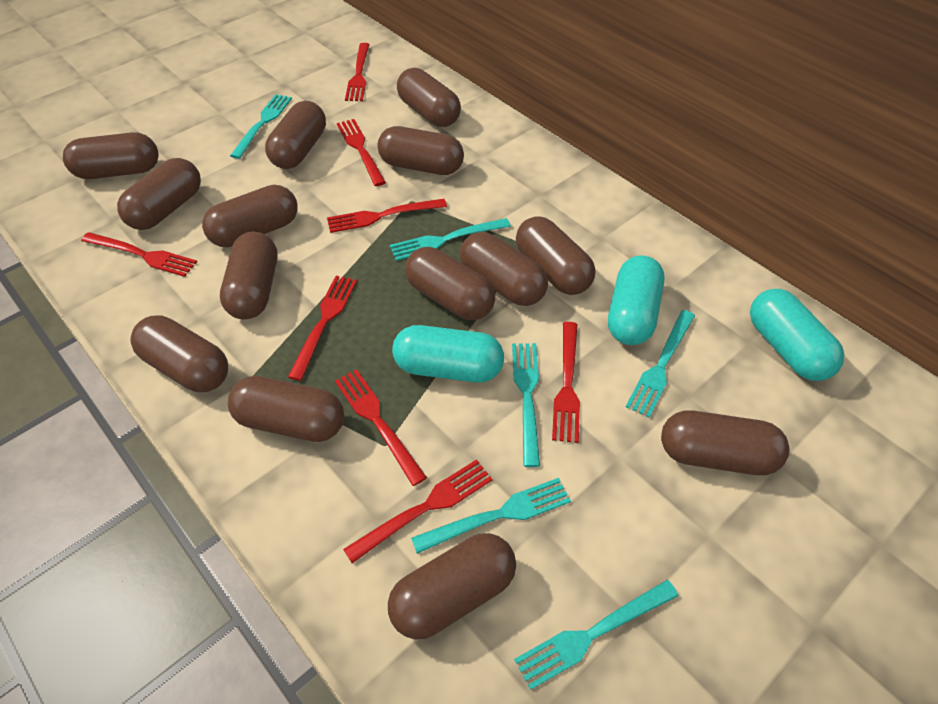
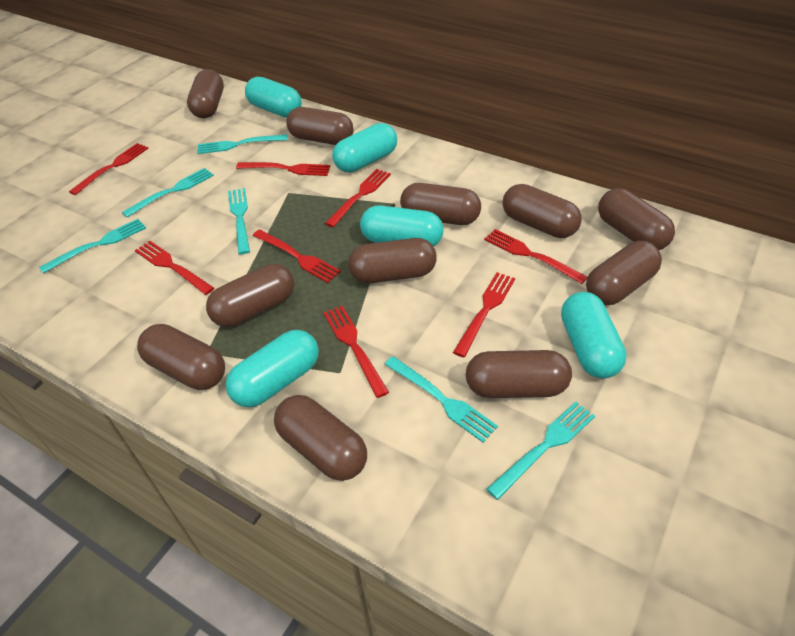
brown capsule: 14 -> 11
turquoise capsule: 3 -> 5

